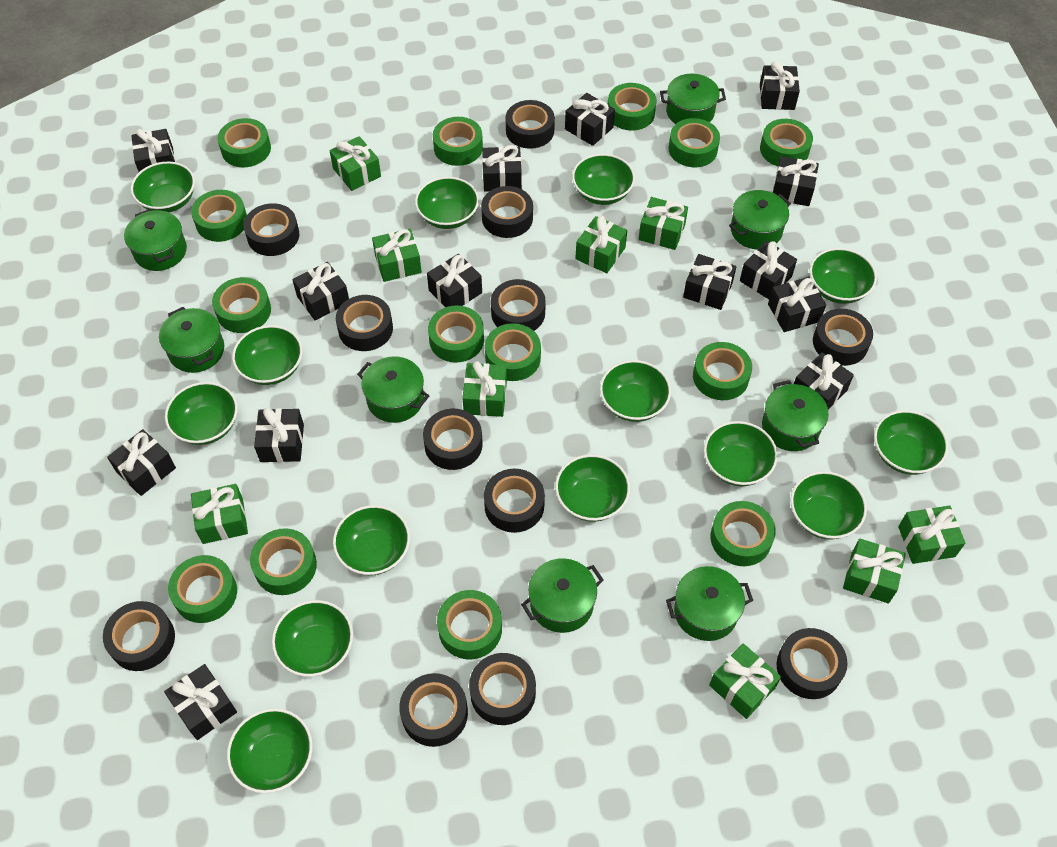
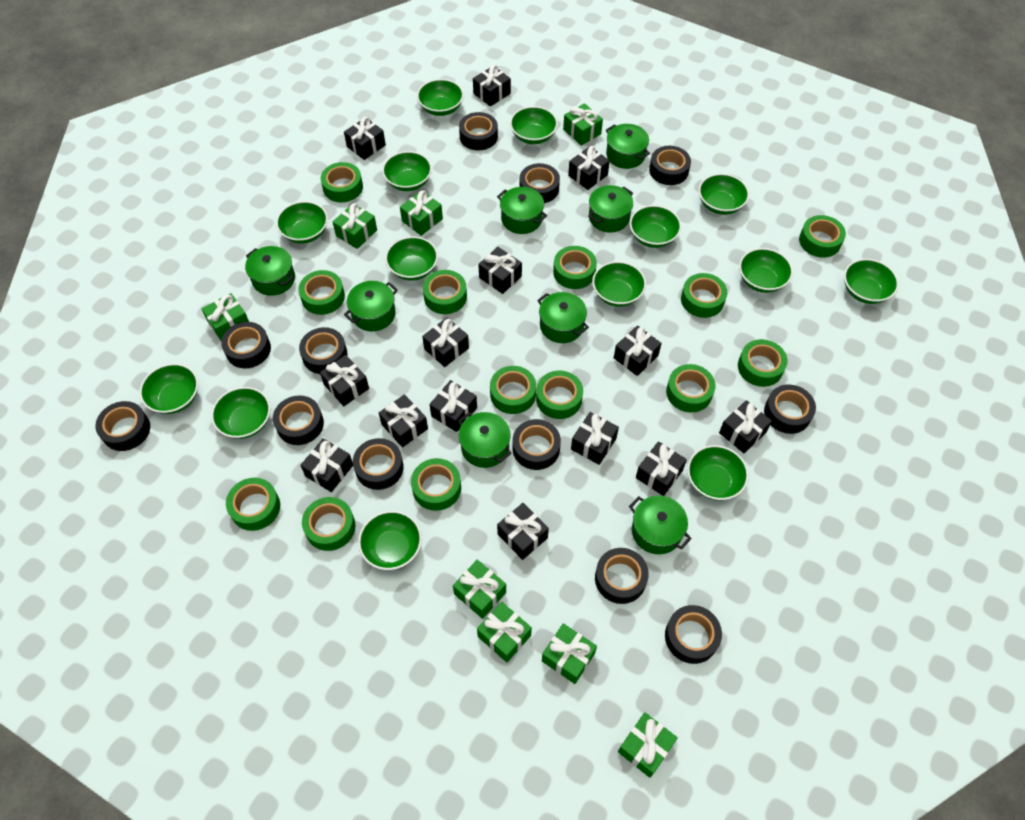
green gift: 9 -> 8
green tape: 14 -> 13

